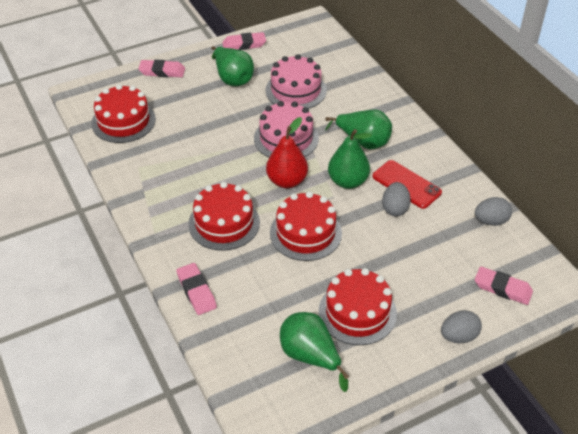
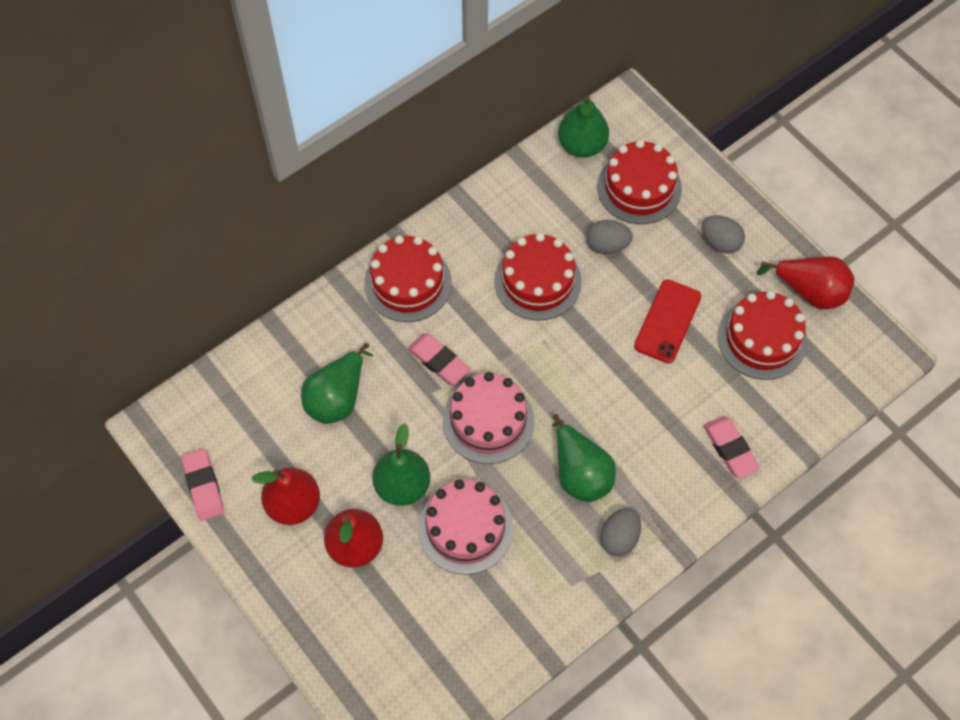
pink eraser: 4 -> 3
red pear: 1 -> 3

